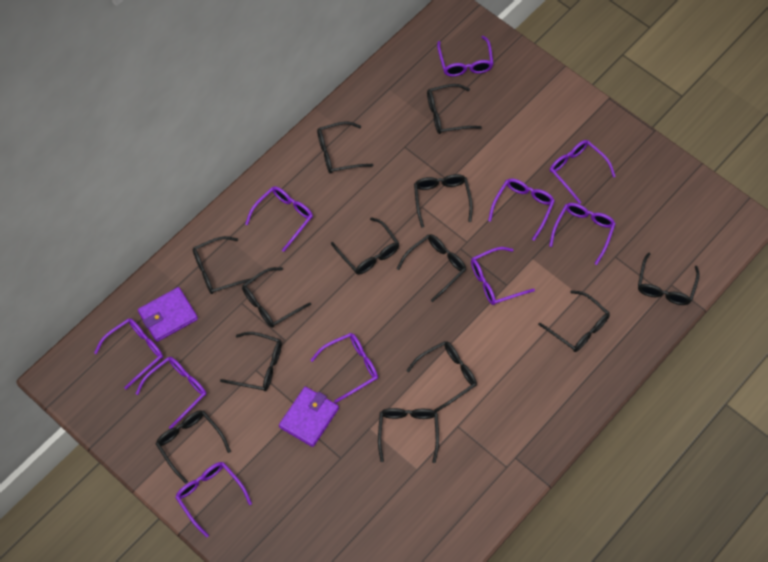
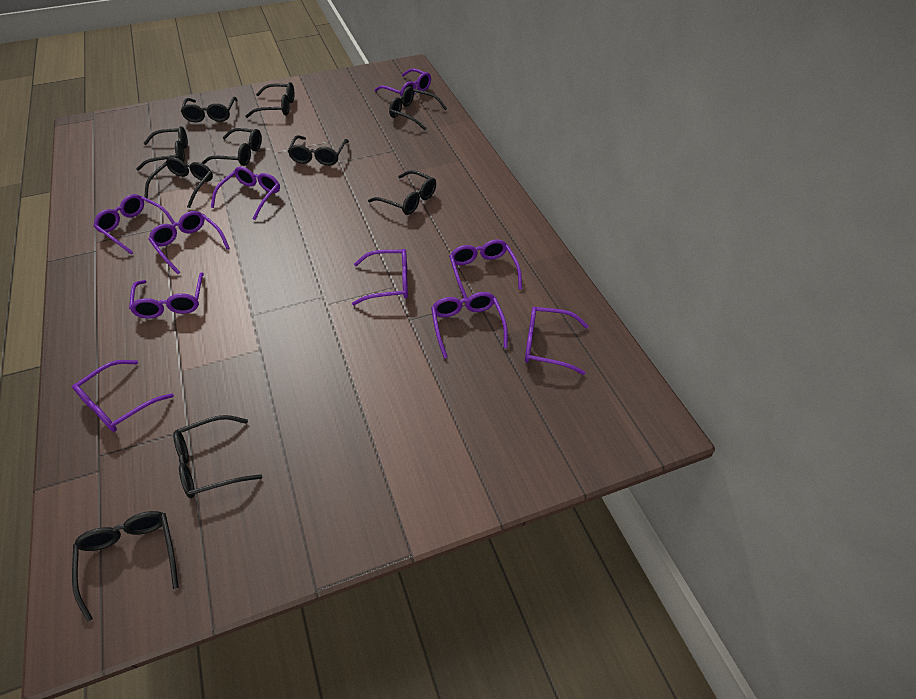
black glasses: 13 -> 10
purple wallet: 2 -> 0

